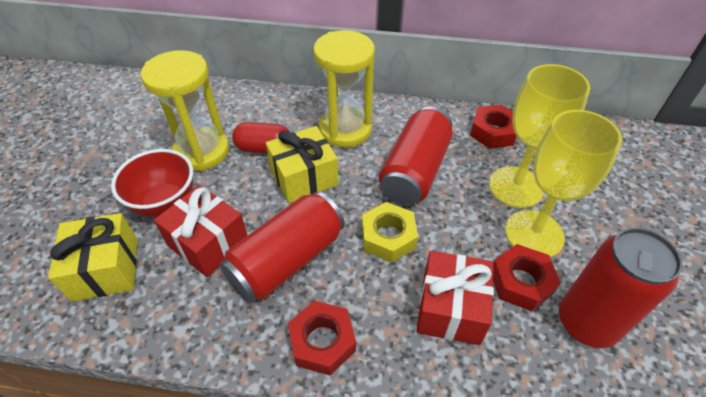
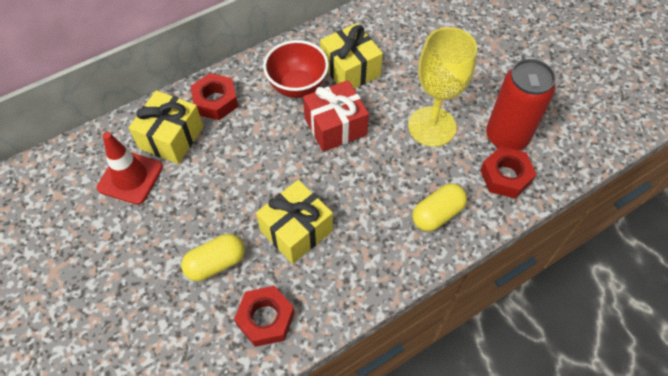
red can: 3 -> 1
red capsule: 1 -> 0
red gift: 2 -> 1
red traffic cone: 0 -> 1
yellow capsule: 0 -> 2
yellow gift: 2 -> 3
yellow goblet: 2 -> 1
yellow hourglass: 2 -> 0
yellow nut: 1 -> 0

